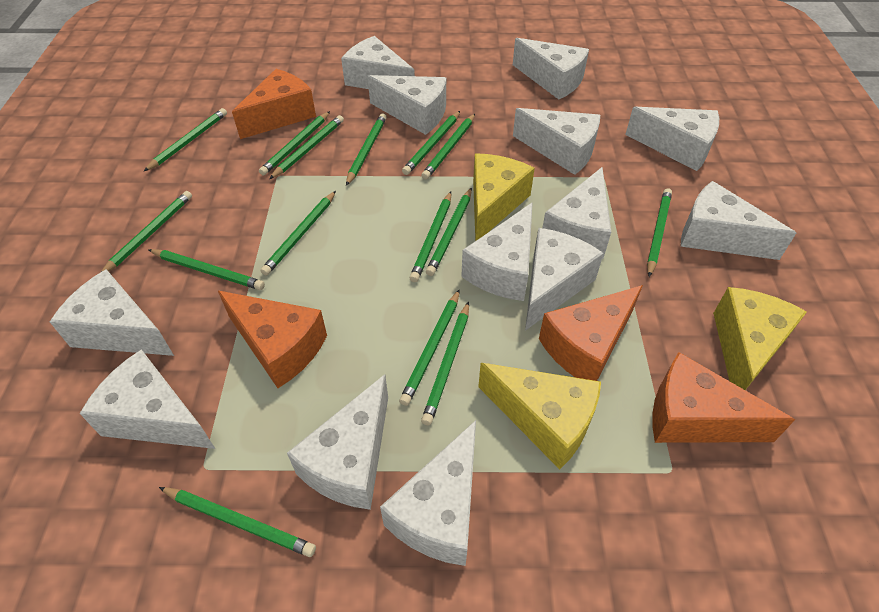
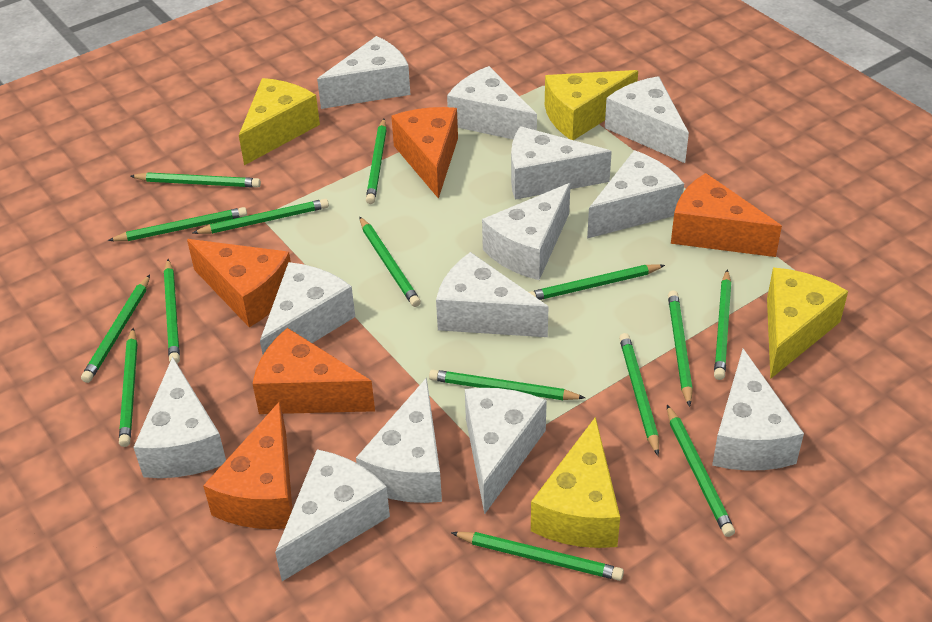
orange cheese: 4 -> 5
yellow cheese: 3 -> 4

